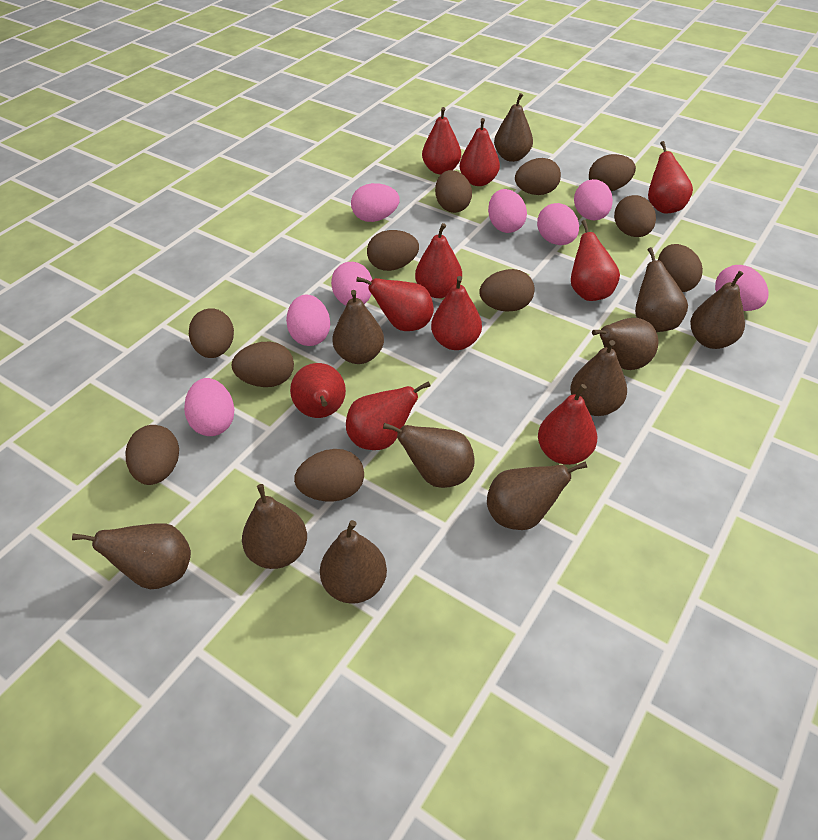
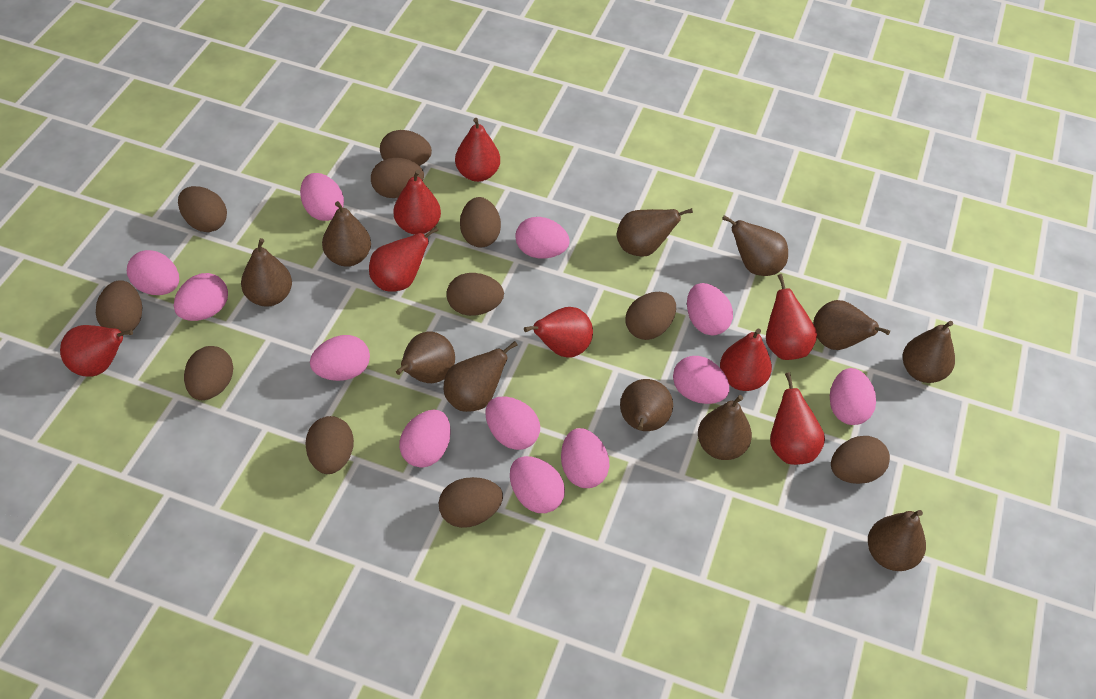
pink egg: 8 -> 12
red pear: 10 -> 8

